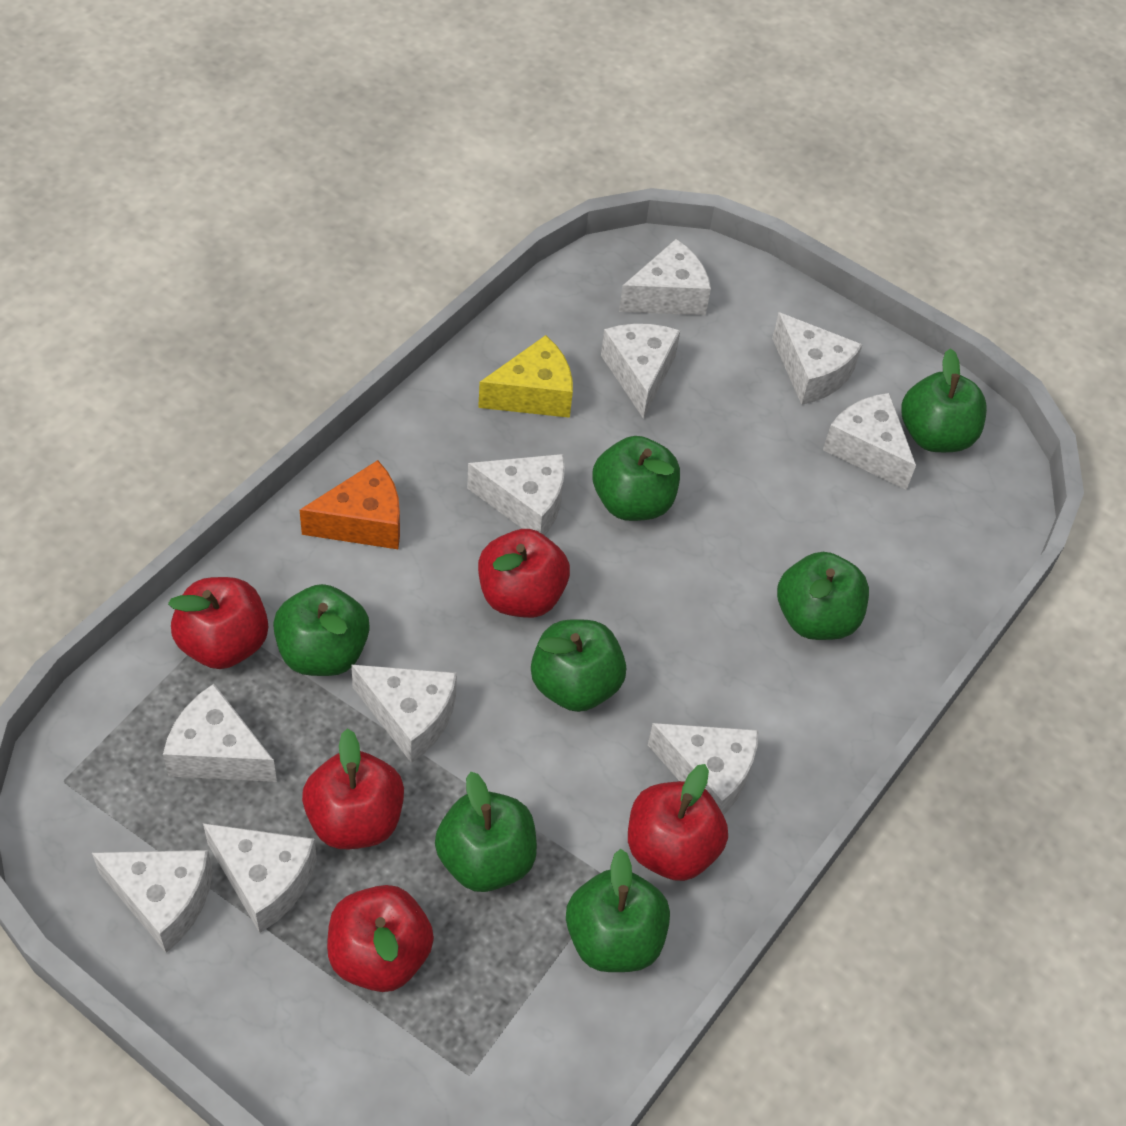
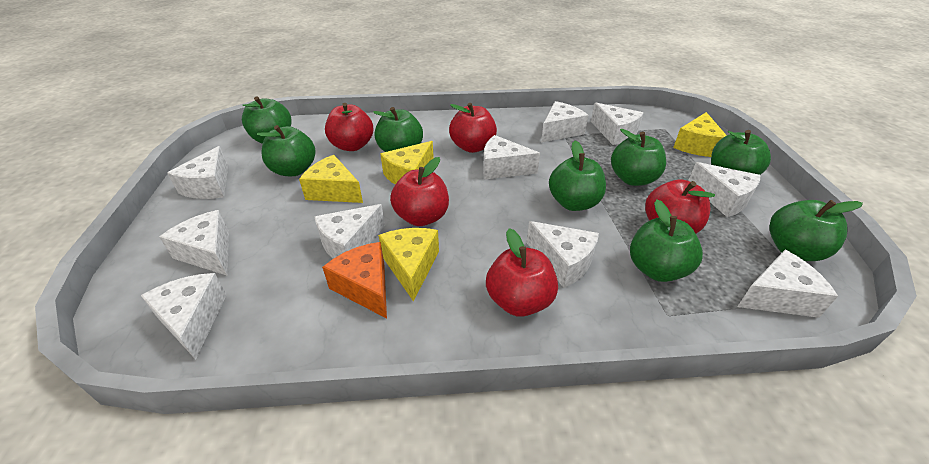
green apple: 7 -> 8
yellow cheese: 1 -> 4

